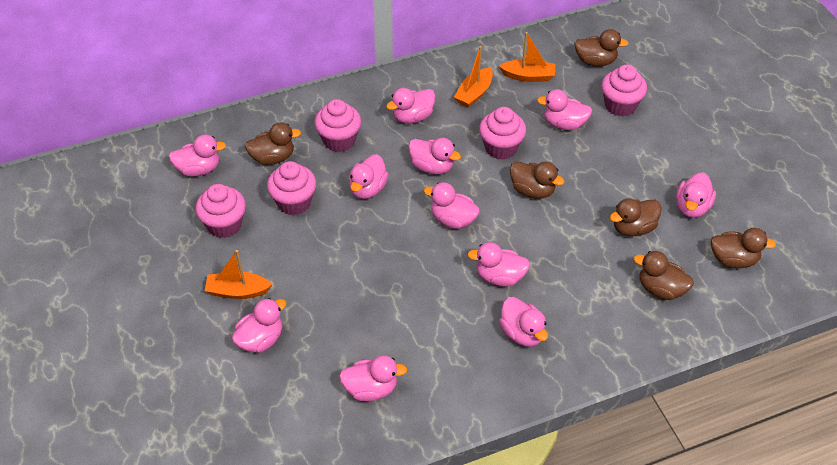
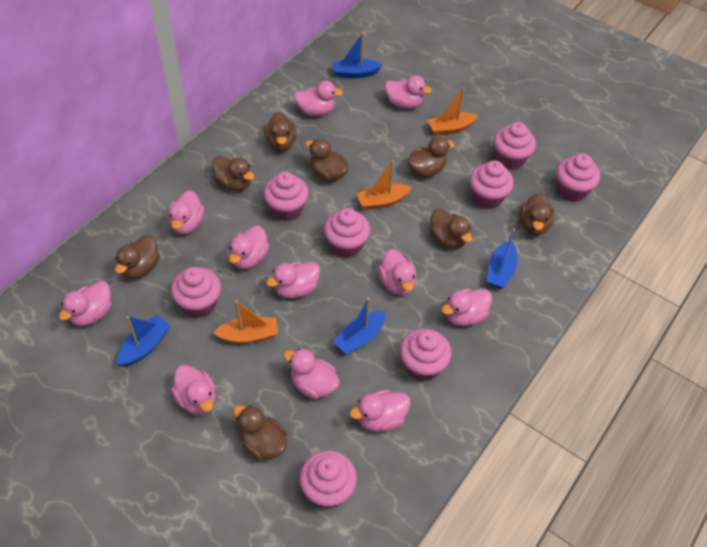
blue boat: 0 -> 4
brown duck: 6 -> 8
pink cupcake: 5 -> 8

